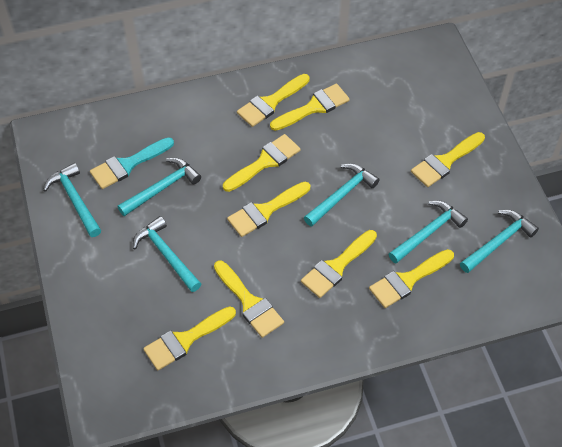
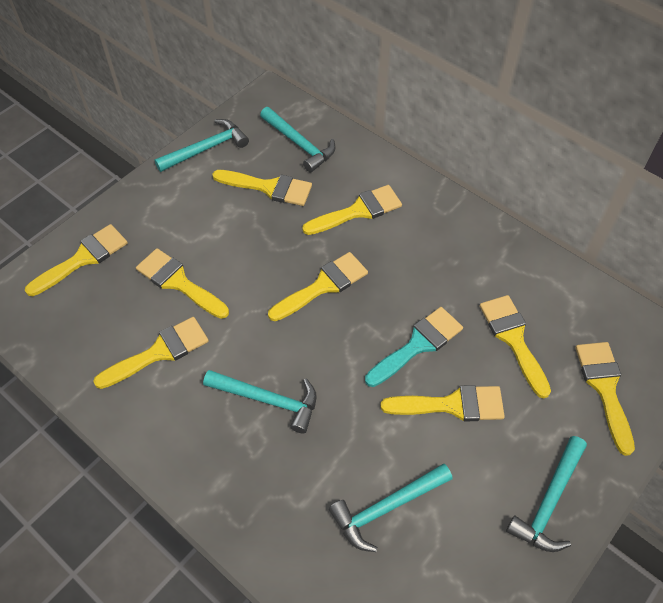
turquoise hammer: 6 -> 5

